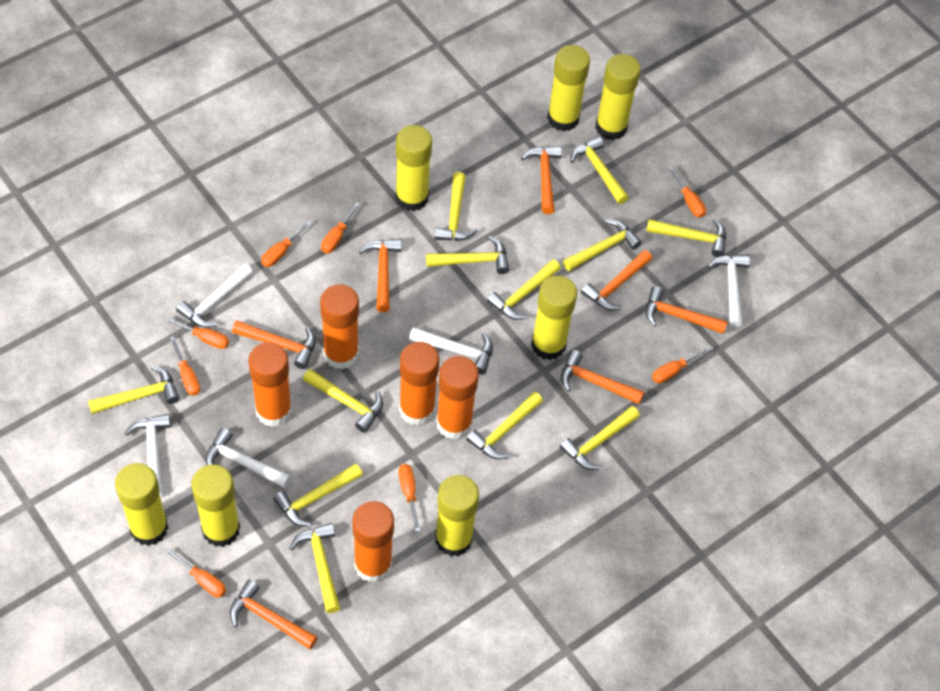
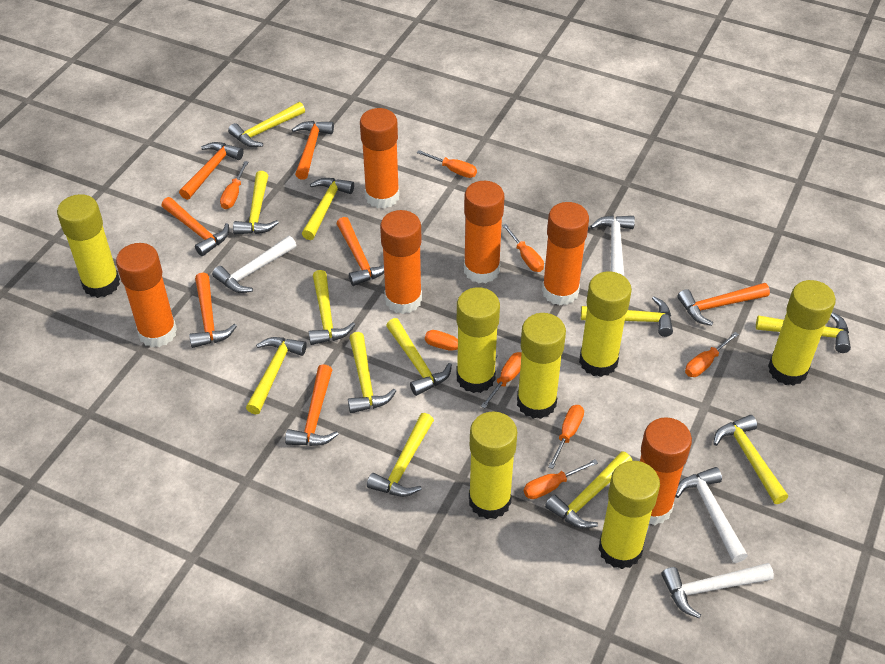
orange glue stick: 5 -> 6
white hammer: 5 -> 4

